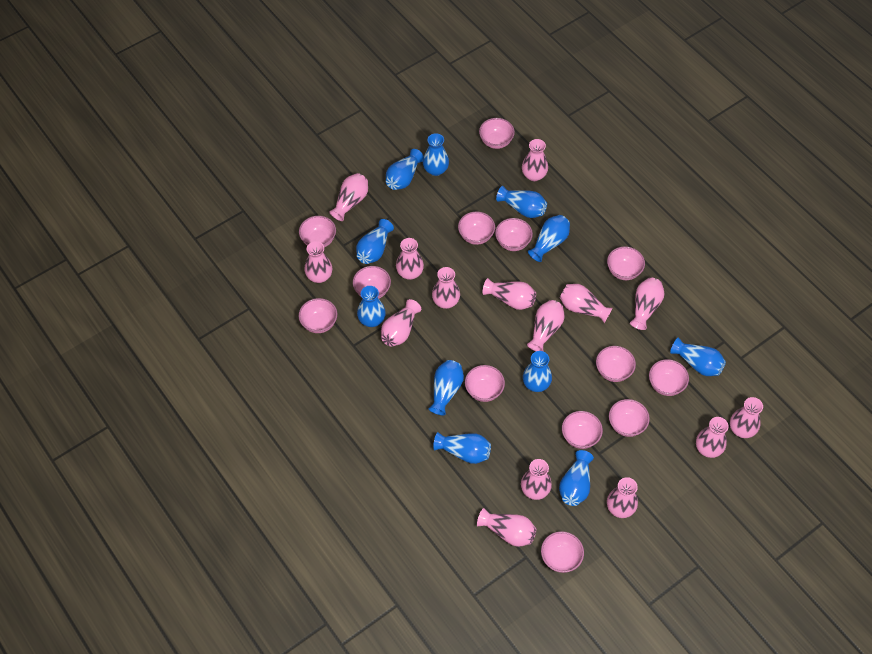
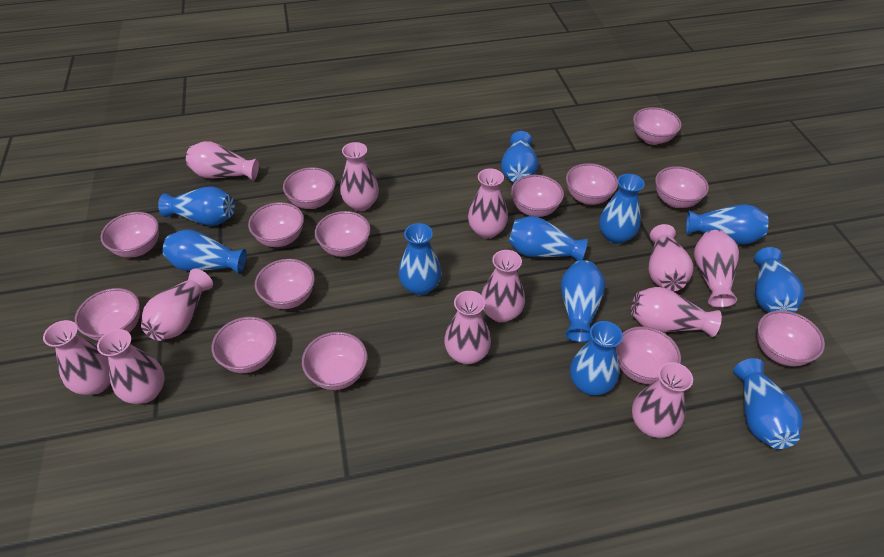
pink bowl: 13 -> 14
pink vase: 15 -> 12

